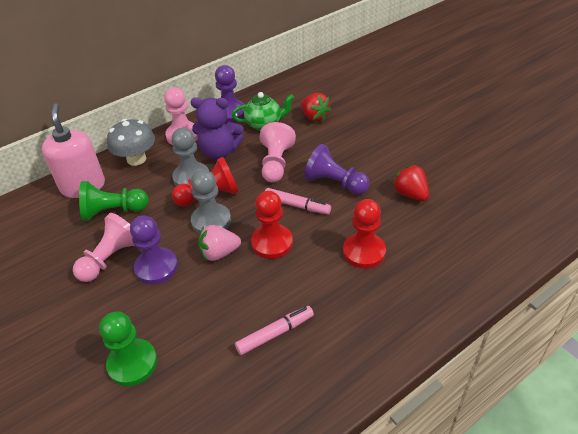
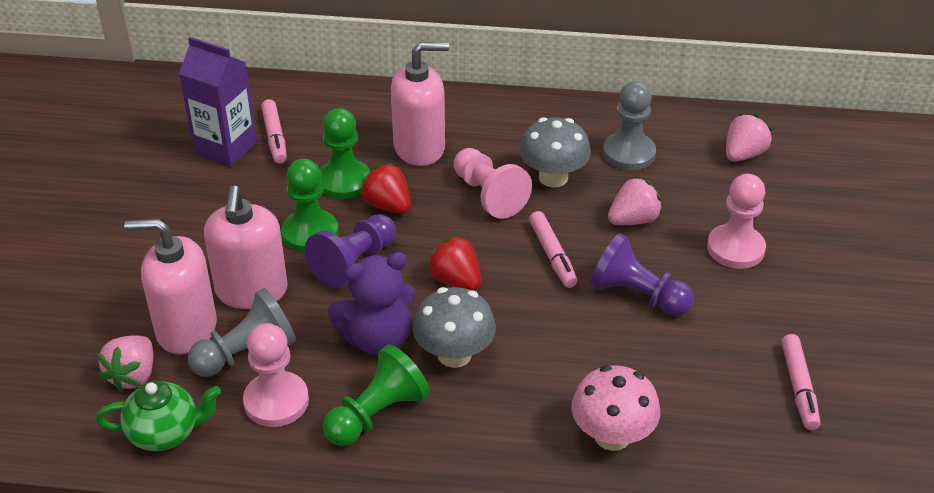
green pawn: 2 -> 3
grey mushroom: 1 -> 2
pink marker: 2 -> 3
pink mushroom: 0 -> 1
pink soap dispenser: 1 -> 3
pink strawberry: 1 -> 3
purple carton: 0 -> 1
purple pawn: 3 -> 2
red pawn: 3 -> 0

